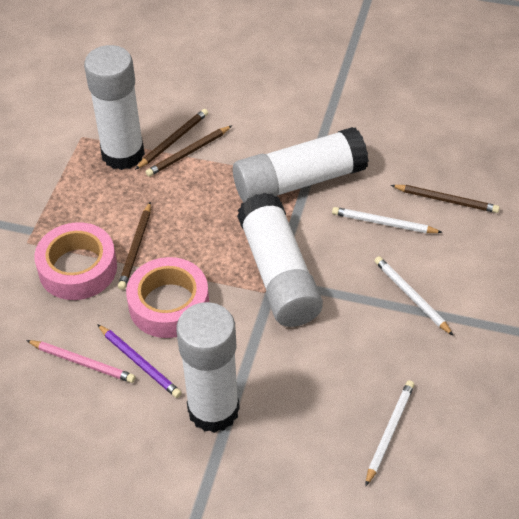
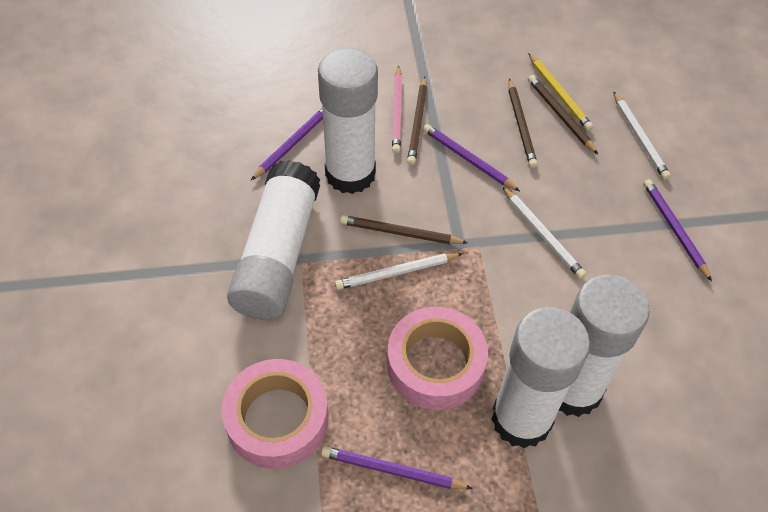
purple pencil: 1 -> 4
yellow pencil: 0 -> 1

